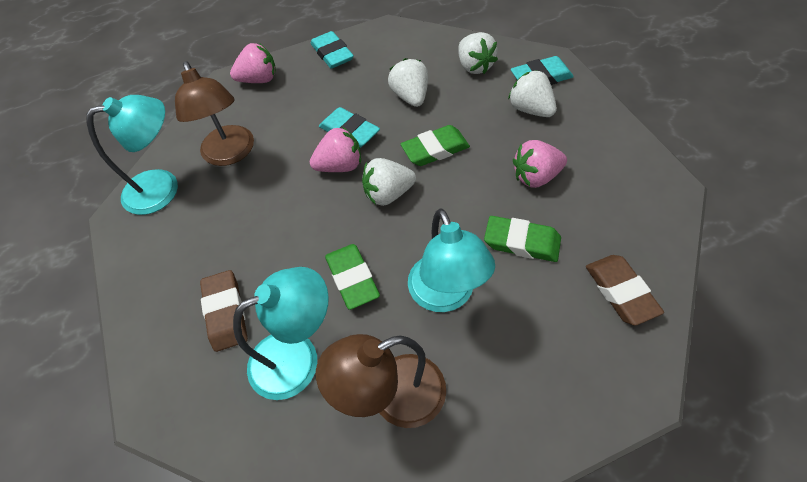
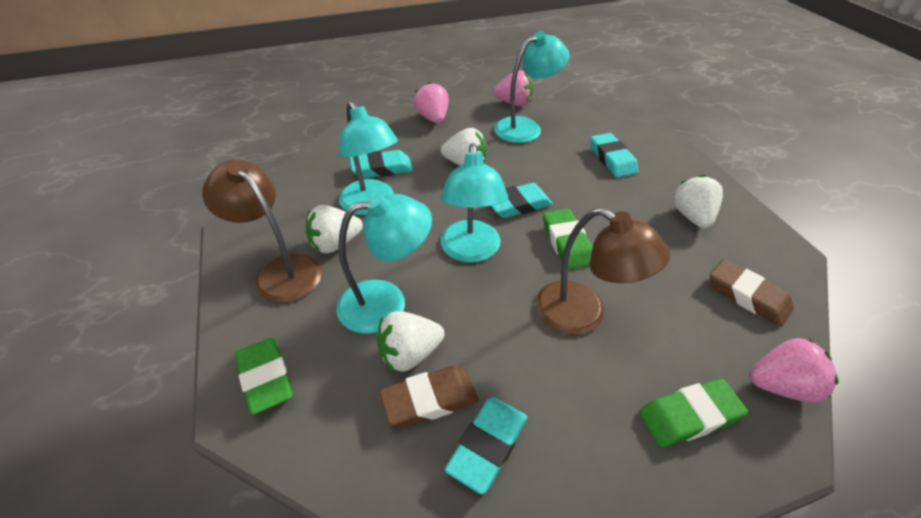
turquoise eraser: 3 -> 4
turquoise lamp: 3 -> 4

